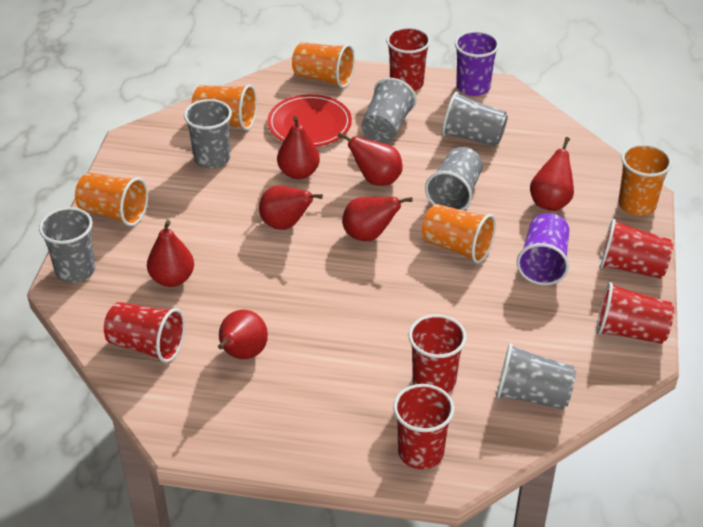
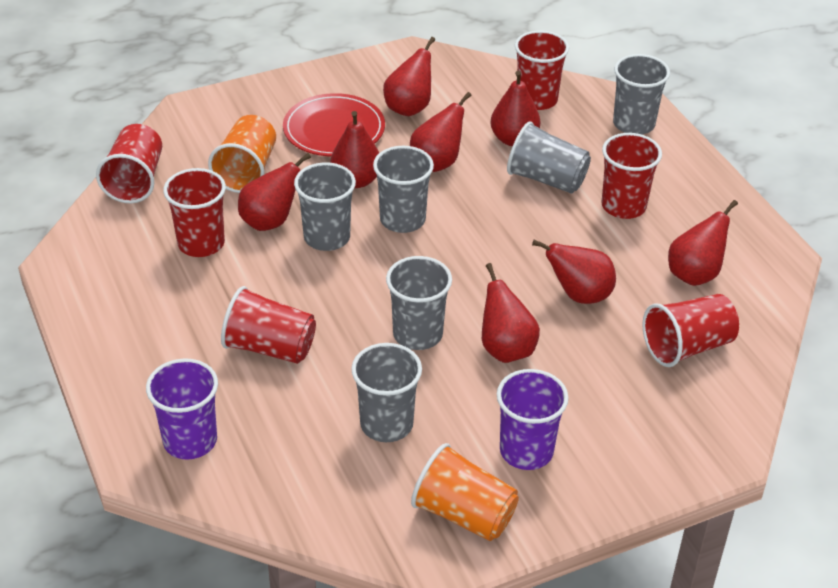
orange cup: 5 -> 2
red pear: 7 -> 8

